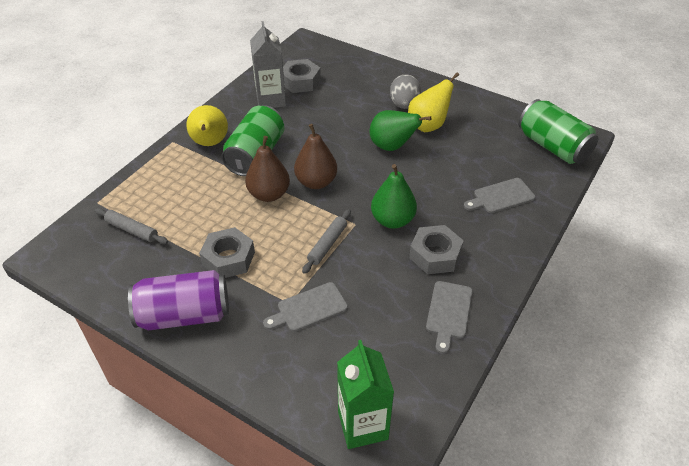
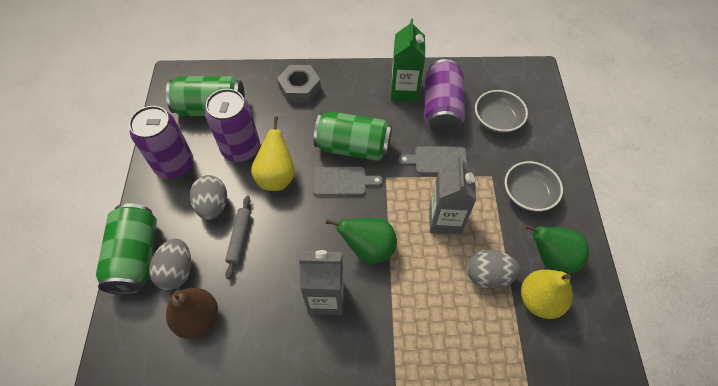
brown pear: 2 -> 1
green can: 2 -> 3
grey bowl: 0 -> 2
grey carton: 1 -> 2
grey cutting board: 3 -> 2
grey egg: 1 -> 3
grey nut: 3 -> 1
grey rolling pin: 2 -> 1
purple can: 1 -> 3

